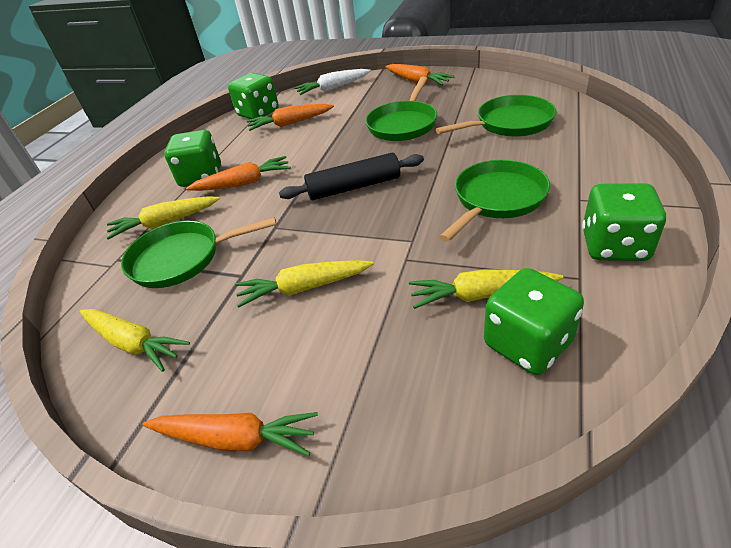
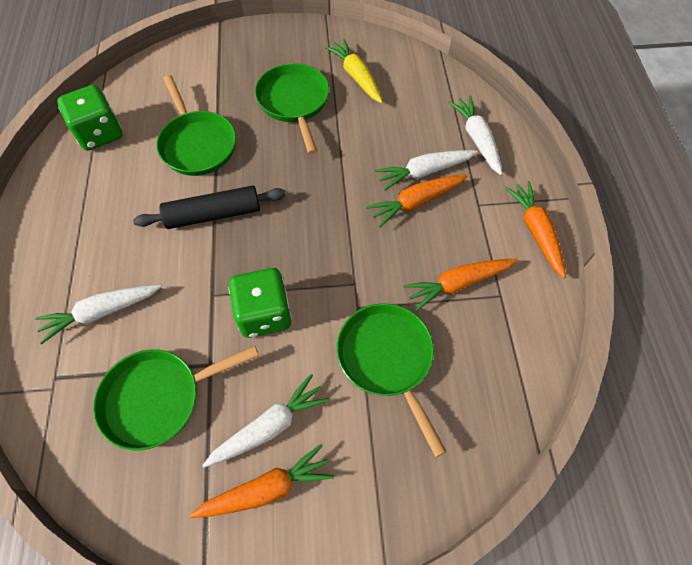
green dice: 4 -> 2
white carrot: 1 -> 4
yellow carrot: 4 -> 1

